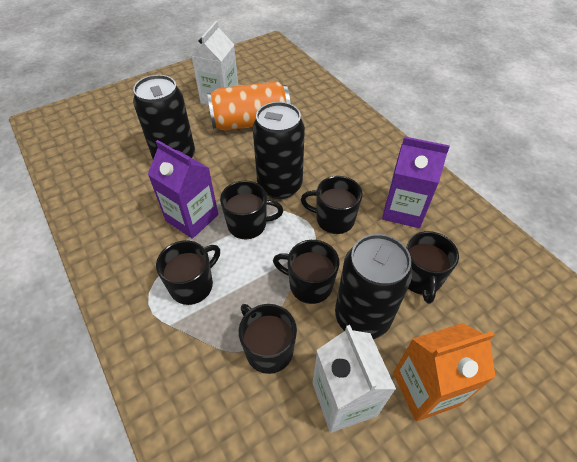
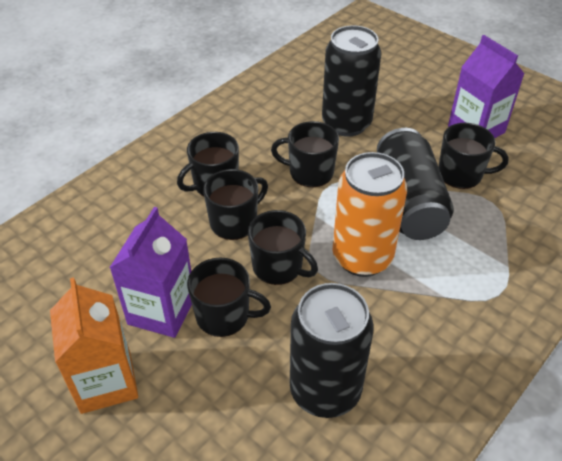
white carton: 2 -> 0

